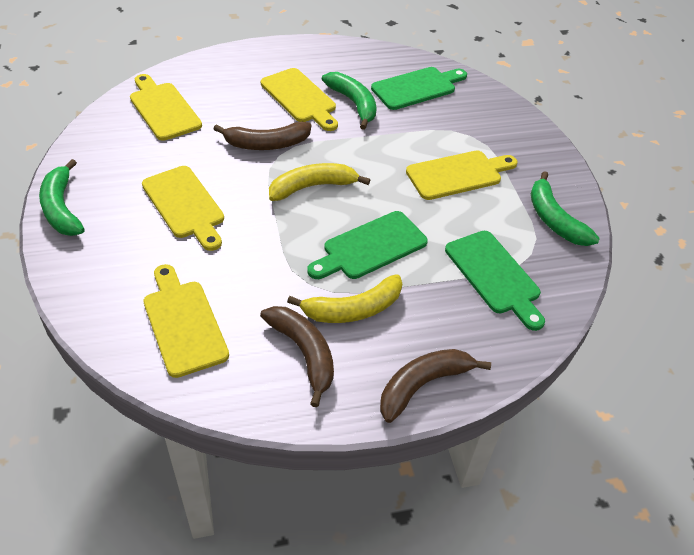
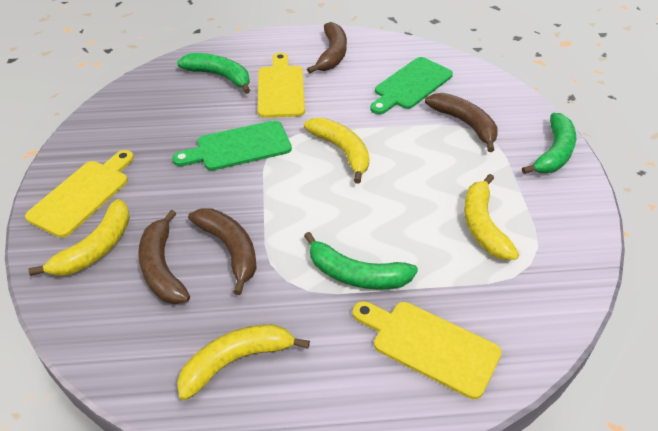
brown banana: 3 -> 4
green cutting board: 3 -> 2
yellow banana: 2 -> 4
yellow cutting board: 5 -> 3

